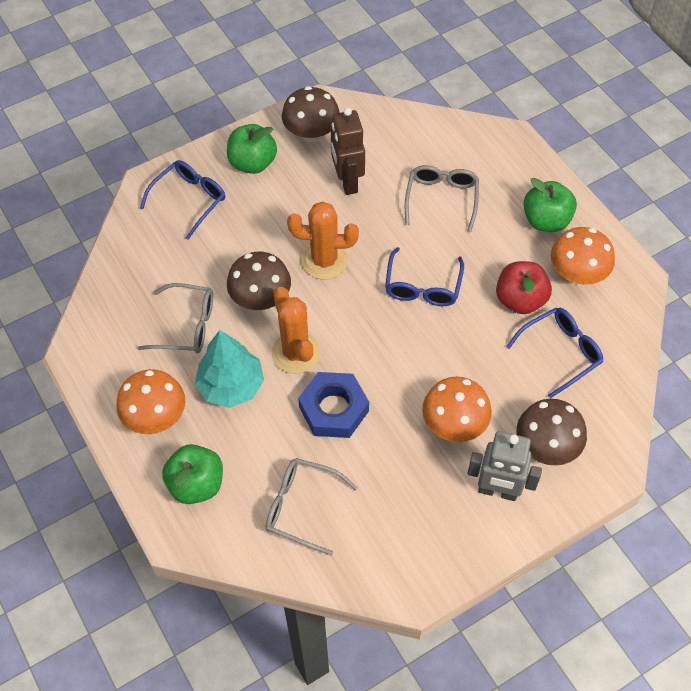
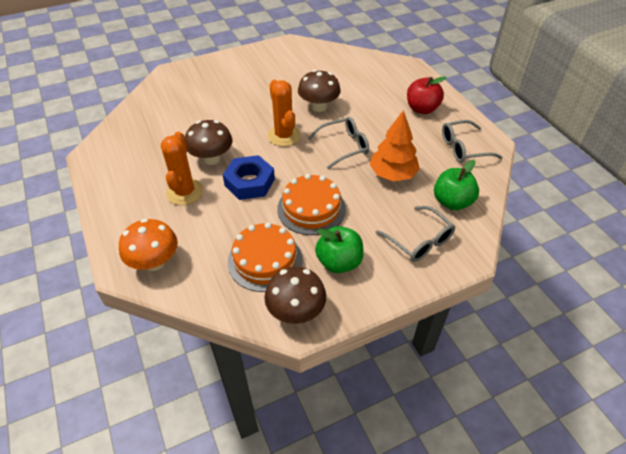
blue glasses: 3 -> 0
brown robot: 1 -> 0
green apple: 3 -> 2
grey robot: 1 -> 0
orange cake: 0 -> 2
orange mushroom: 3 -> 1
orange tree: 0 -> 1
turquoise tree: 1 -> 0

